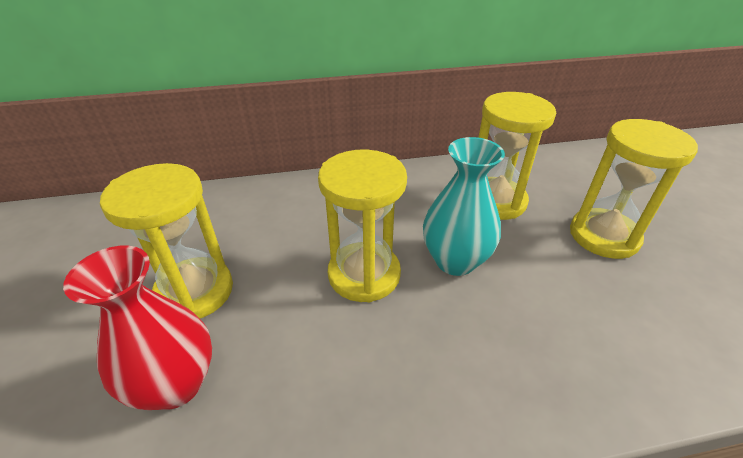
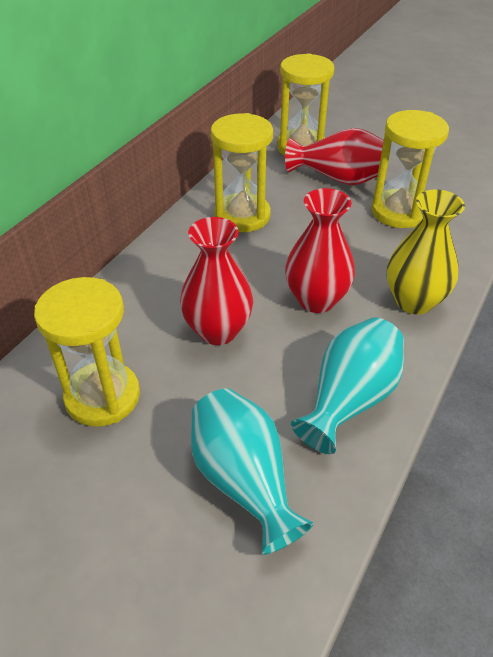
red vase: 1 -> 3
turquoise vase: 1 -> 2
yellow vase: 0 -> 1

